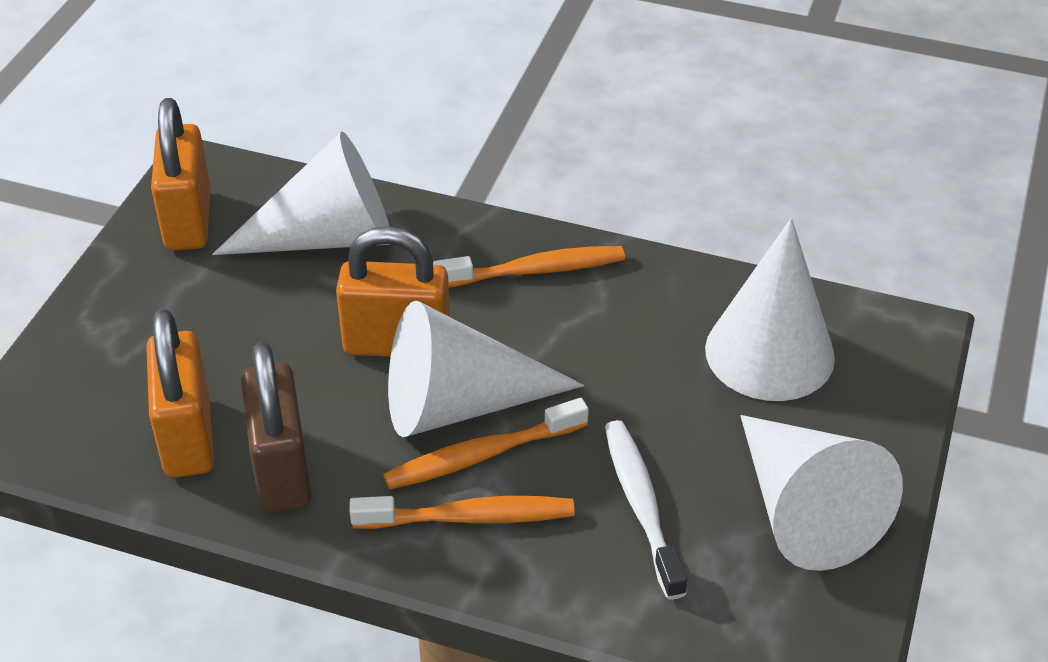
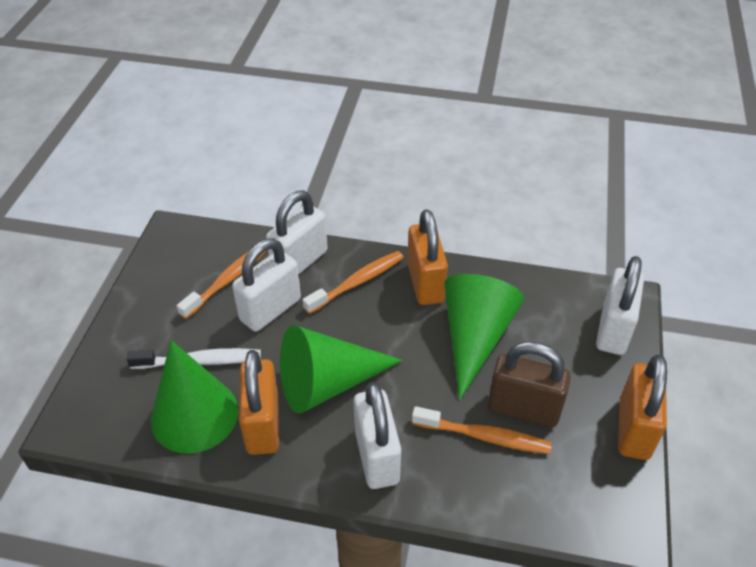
green cone: 0 -> 3
white cone: 4 -> 0
white padlock: 0 -> 4

